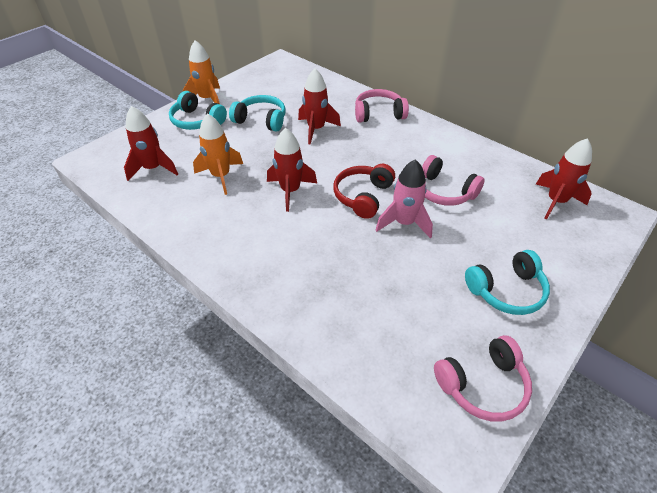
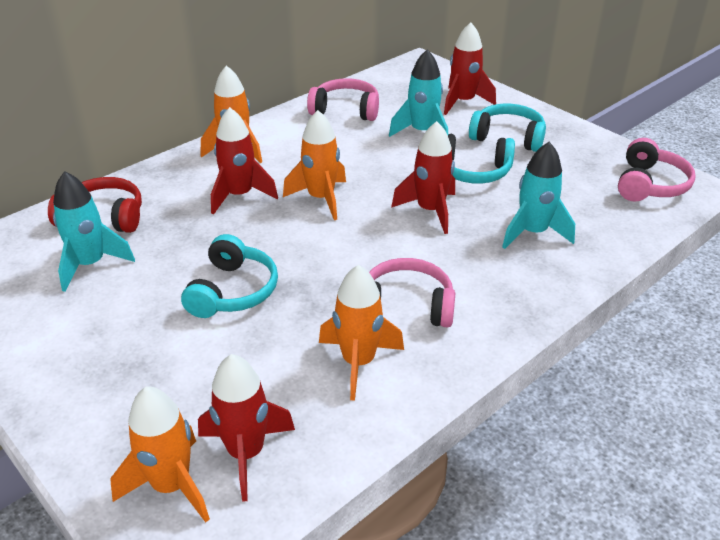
orange rocket: 2 -> 4
pink rocket: 1 -> 0
turquoise rocket: 0 -> 3

